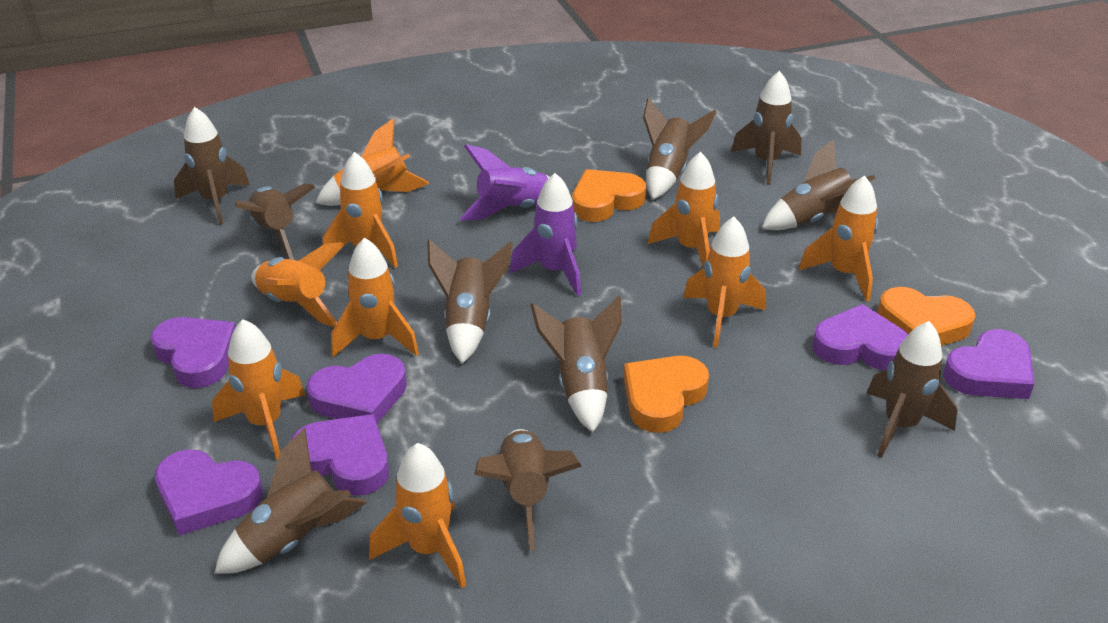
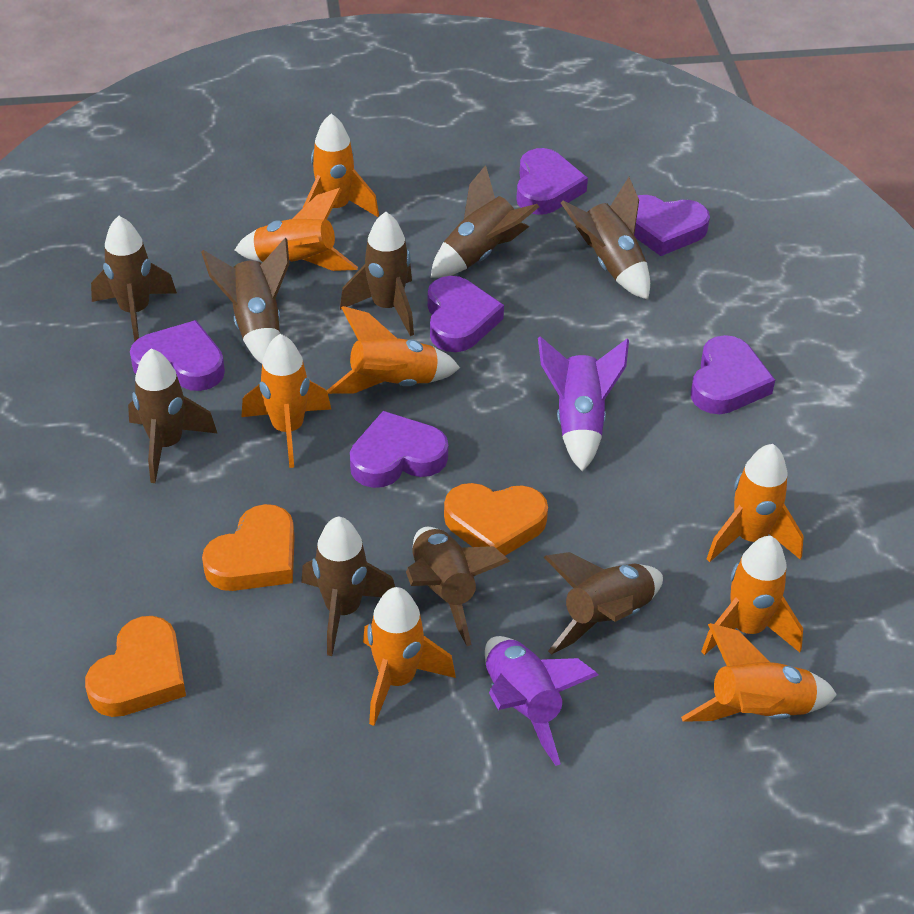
brown rocket: 10 -> 9
orange rocket: 9 -> 8

